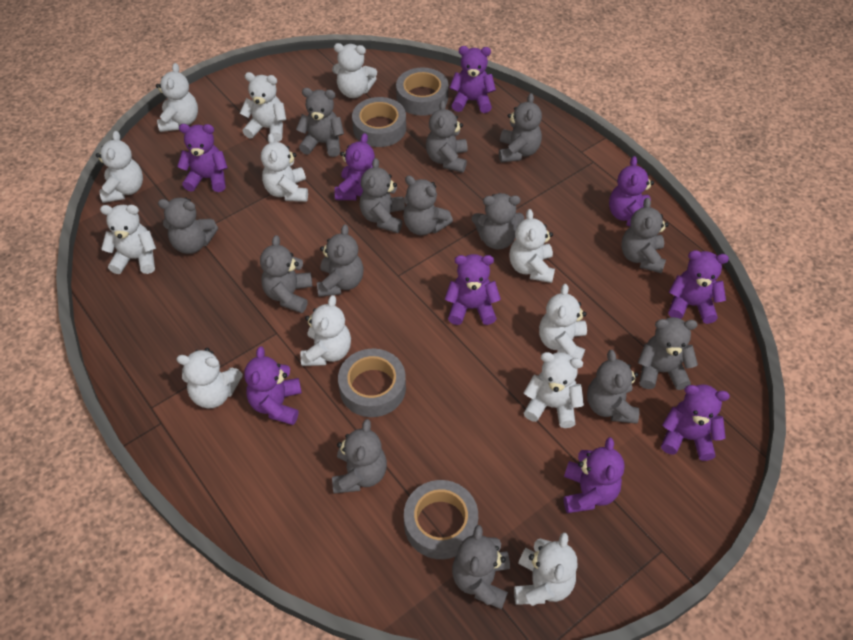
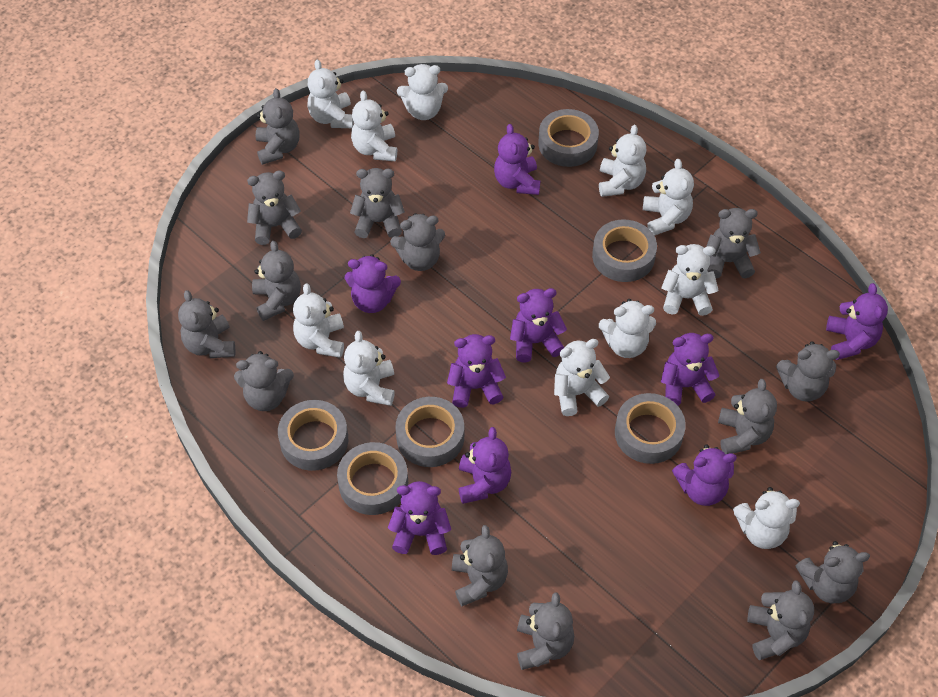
grey tape: 4 -> 6
white teddy bear: 12 -> 11

